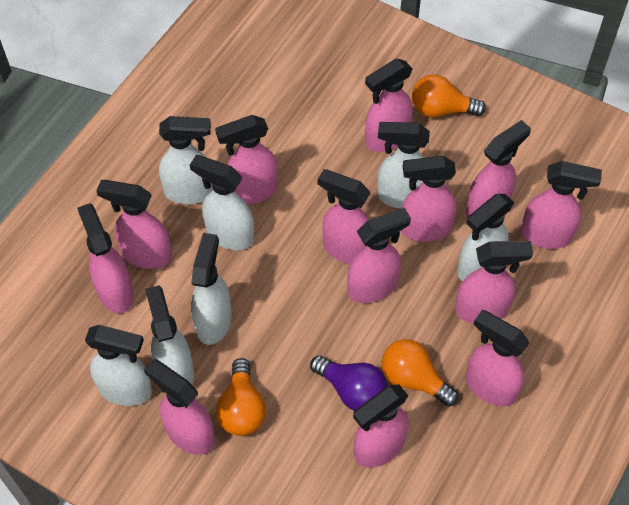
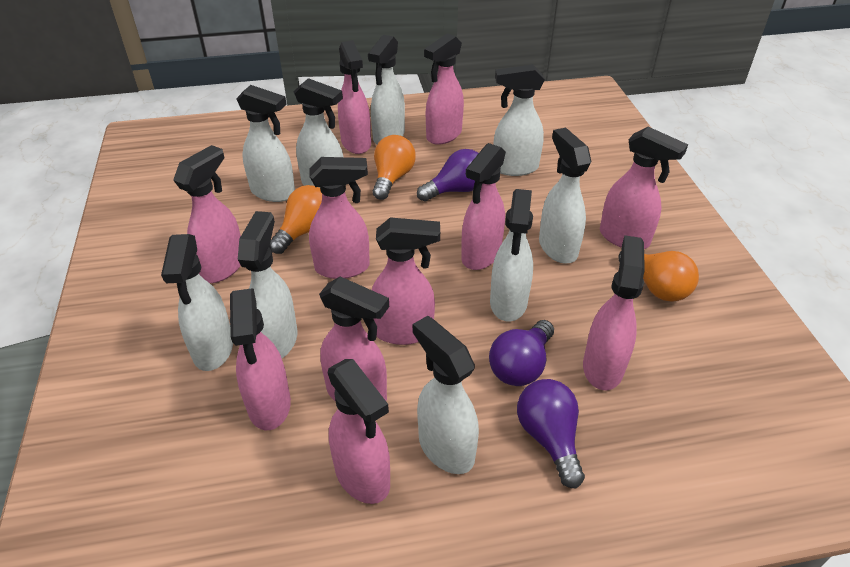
pink spray bottle: 13 -> 11
purple light bulb: 1 -> 3
white spray bottle: 7 -> 9

